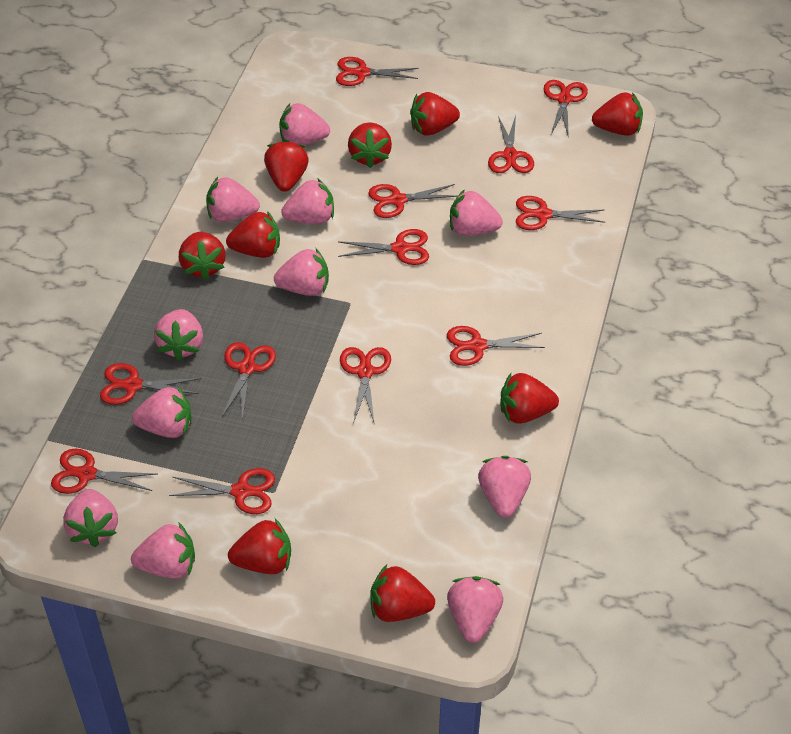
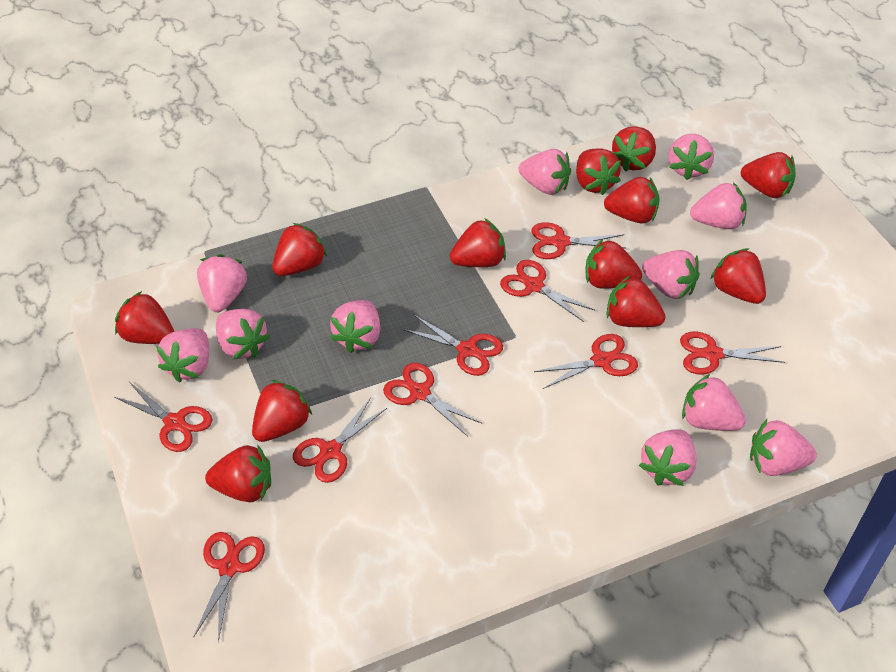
red scissors: 12 -> 9
red strawberry: 9 -> 12

